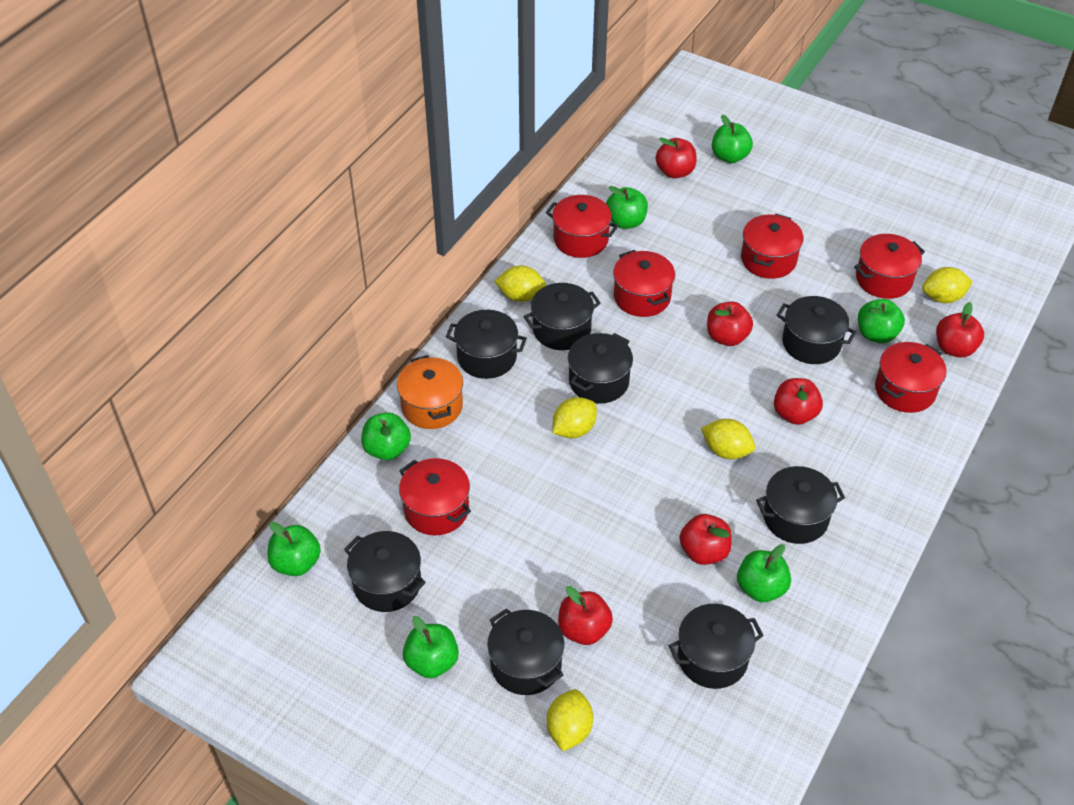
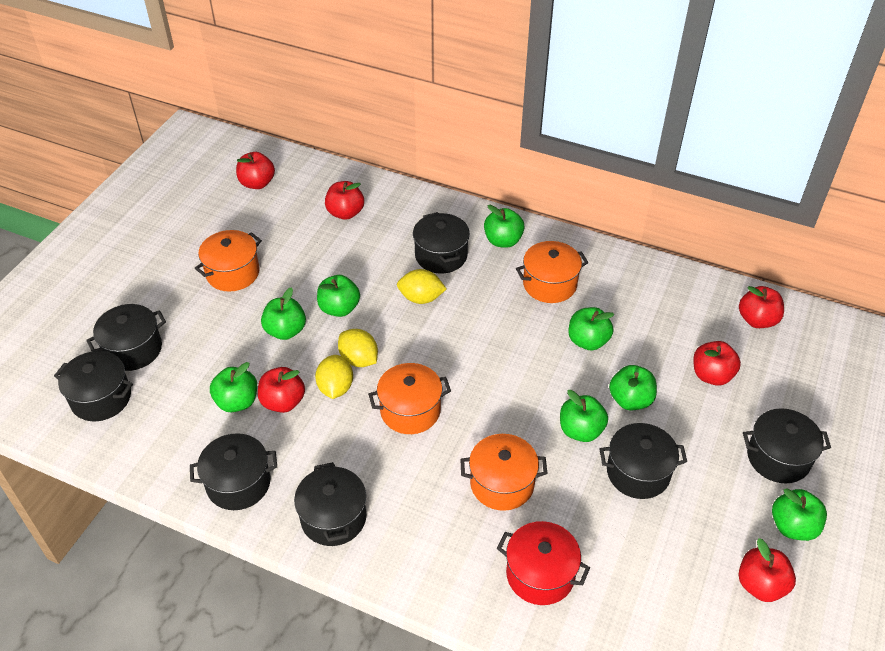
black pot: 8 -> 7
green apple: 7 -> 8
orange pot: 1 -> 4
red pot: 6 -> 1
yellow lemon: 5 -> 3

